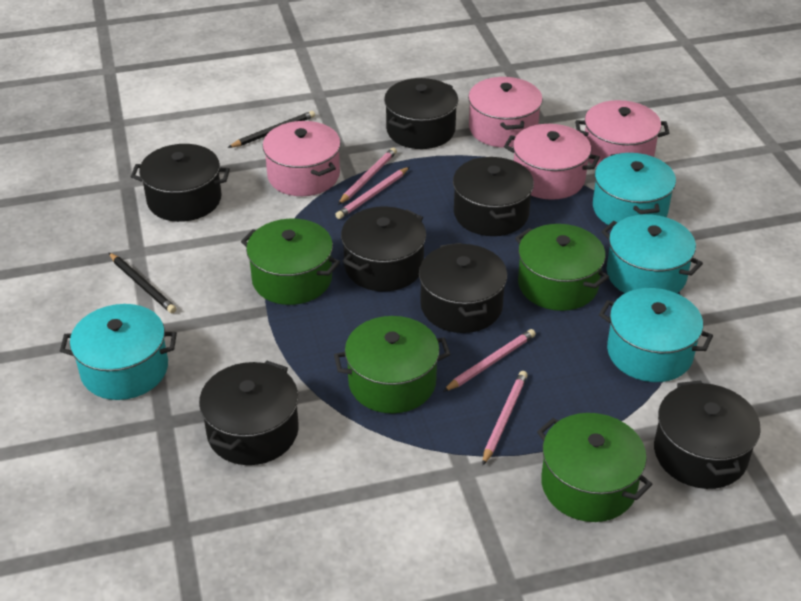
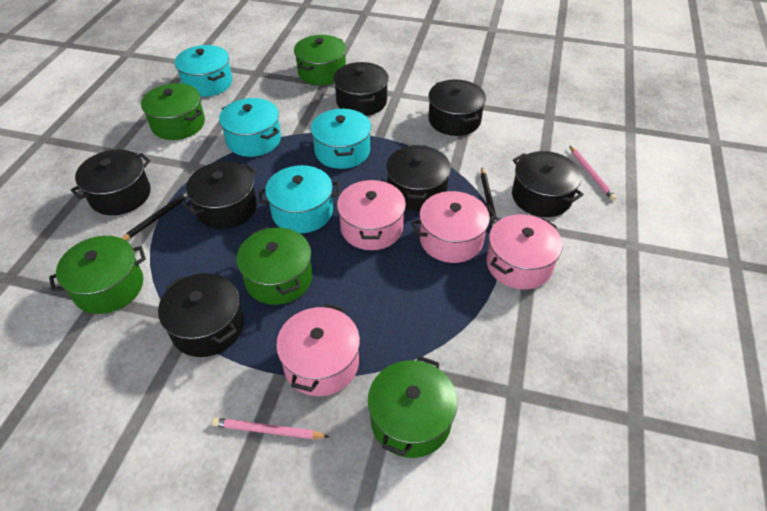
green pot: 4 -> 5
pink pencil: 4 -> 2

